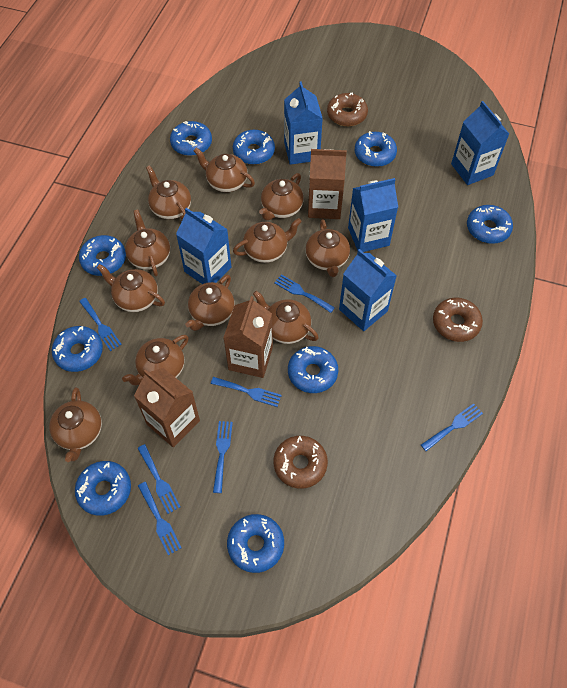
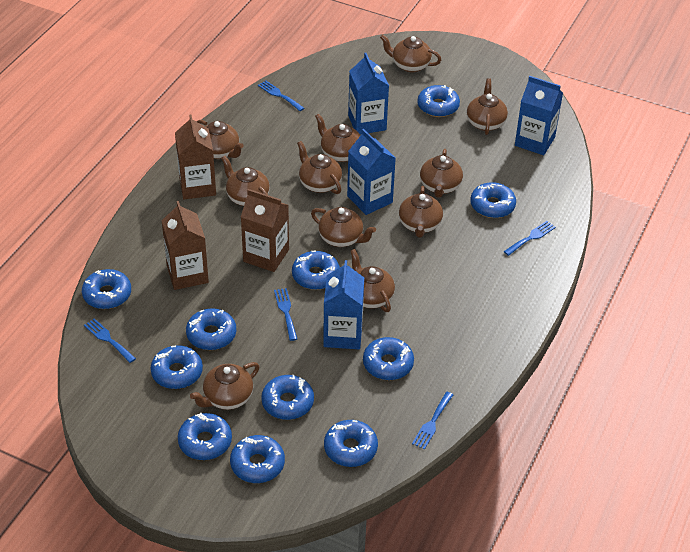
blue carton: 5 -> 4
blue donut: 9 -> 11
blue fork: 7 -> 5
brown donut: 3 -> 0

